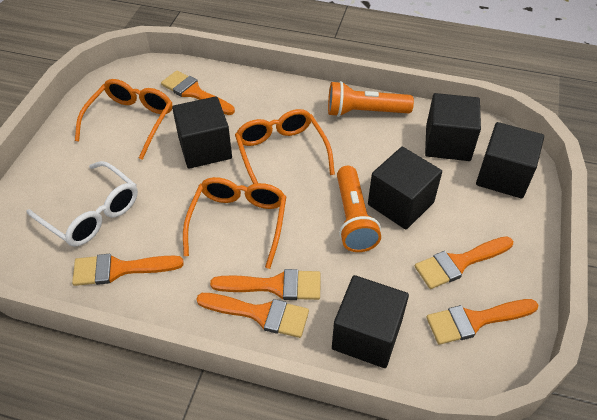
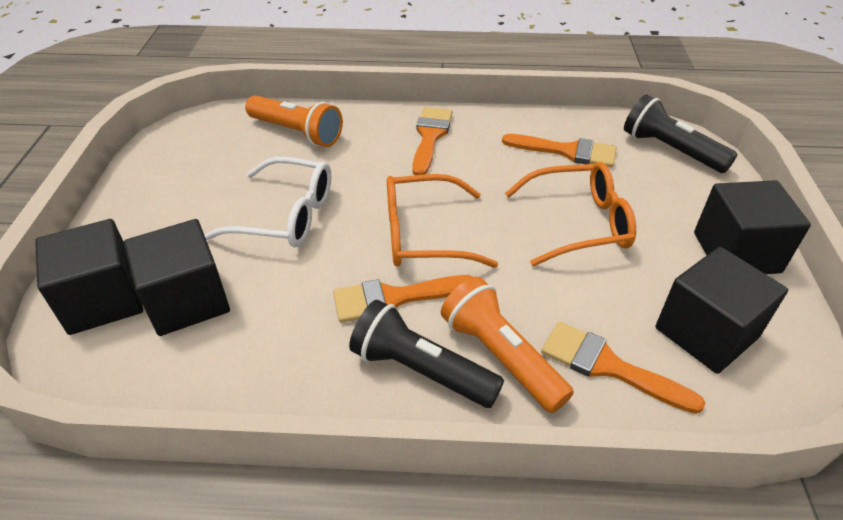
black cube: 5 -> 4
black flashlight: 0 -> 2
orange brush: 6 -> 4
orange glasses: 3 -> 2

